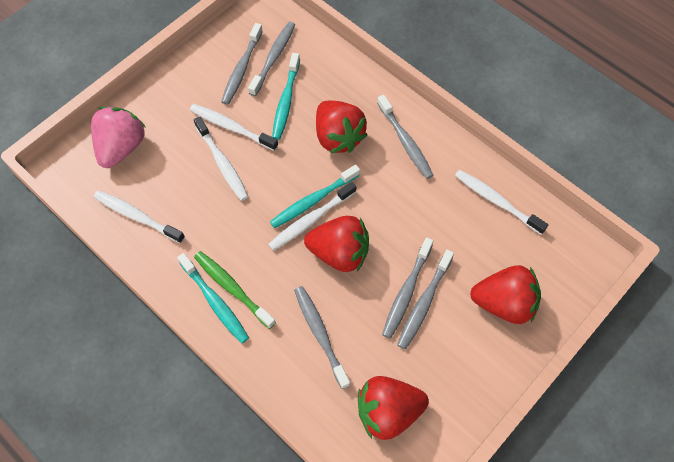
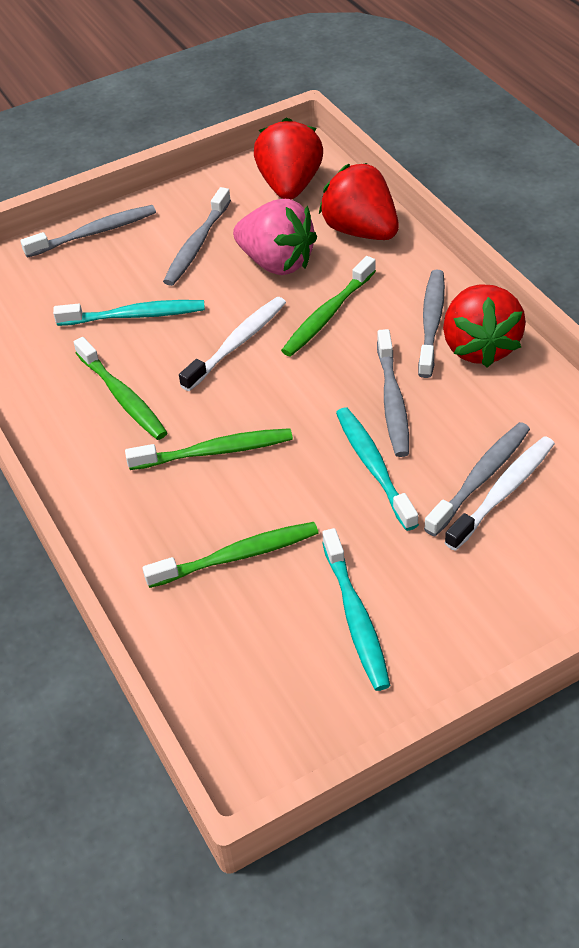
green toothbrush: 1 -> 4
grey toothbrush: 6 -> 5
red strawberry: 4 -> 3
white toothbrush: 5 -> 2

